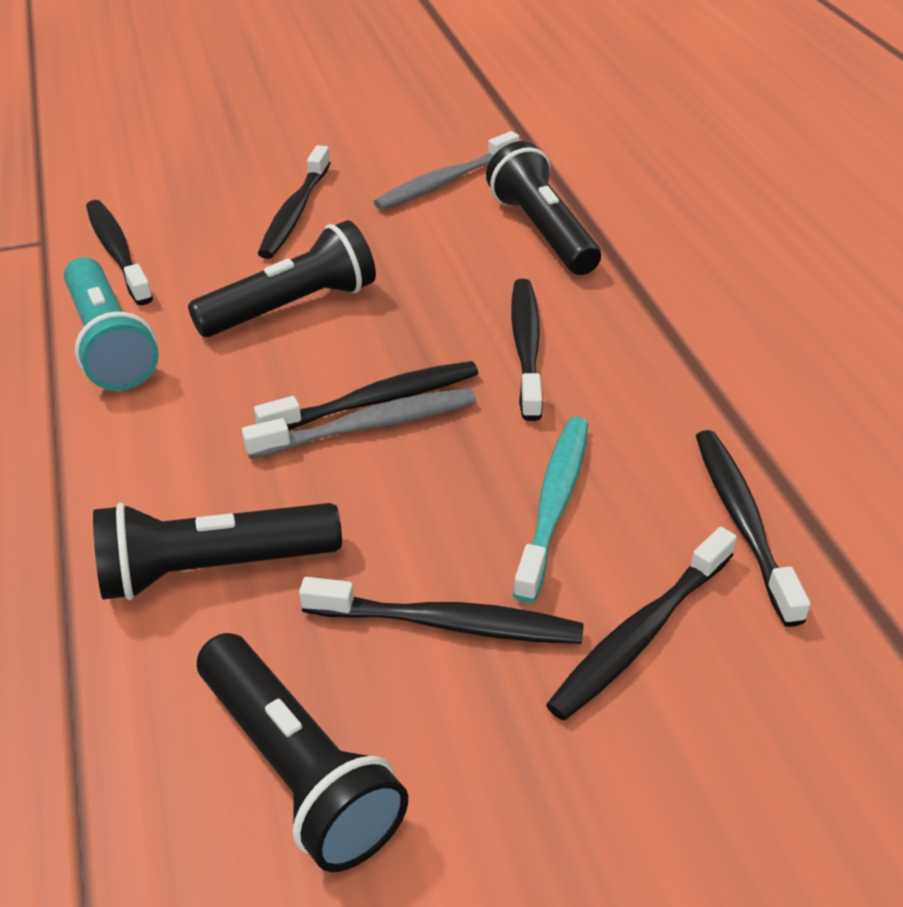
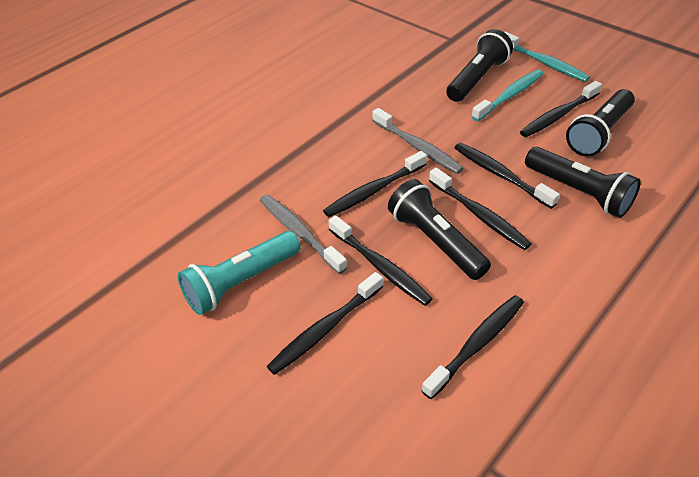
turquoise toothbrush: 1 -> 2

